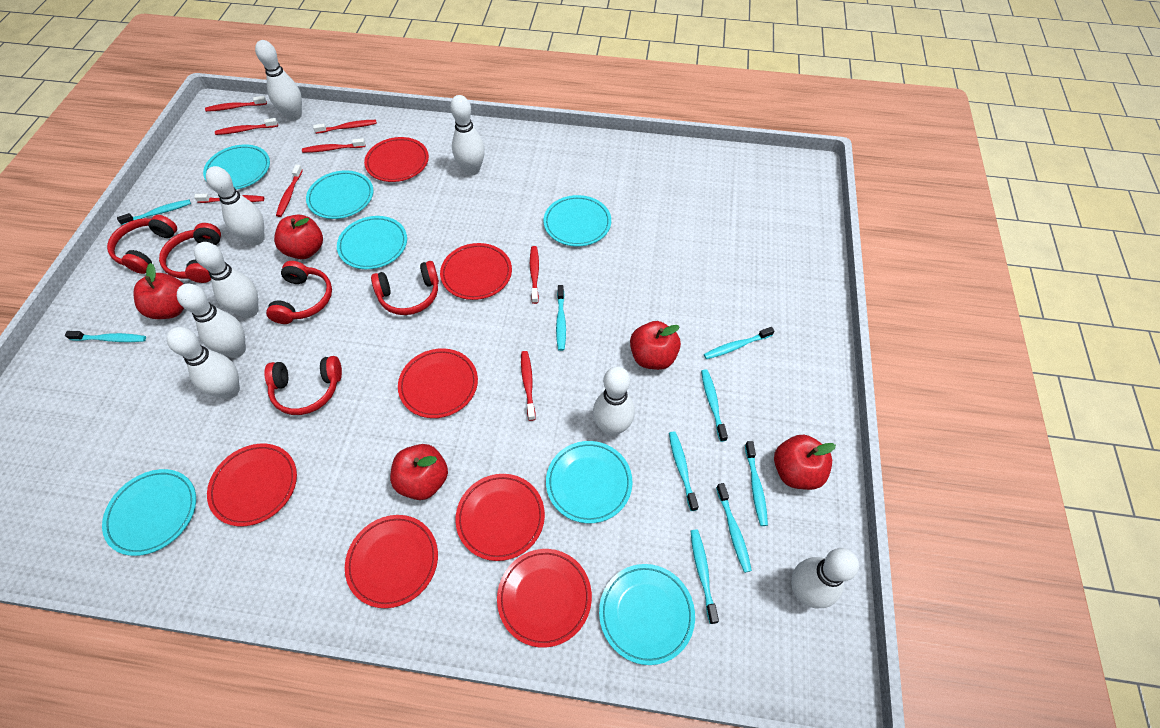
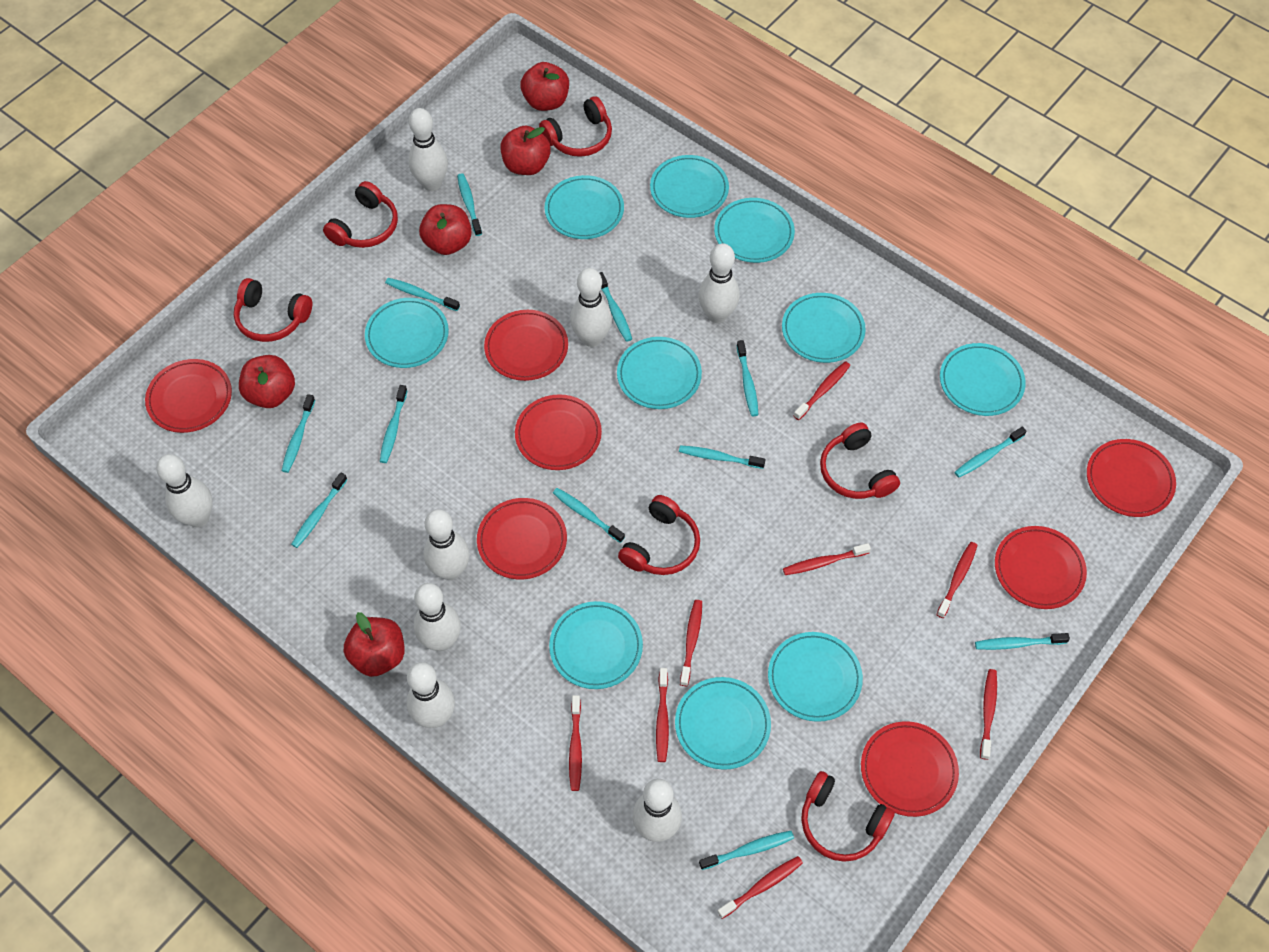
red headphones: 5 -> 6
turquoise plate: 7 -> 10
turquoise toothbrush: 9 -> 12

